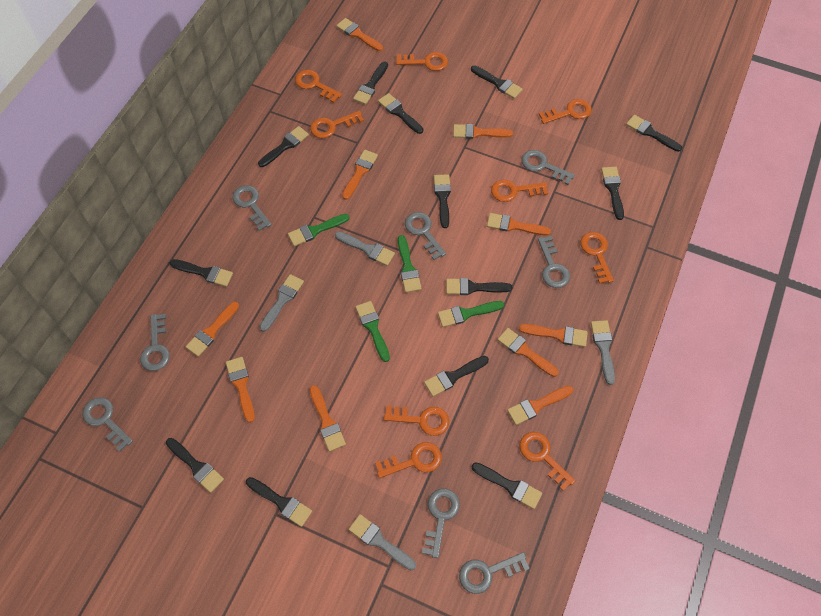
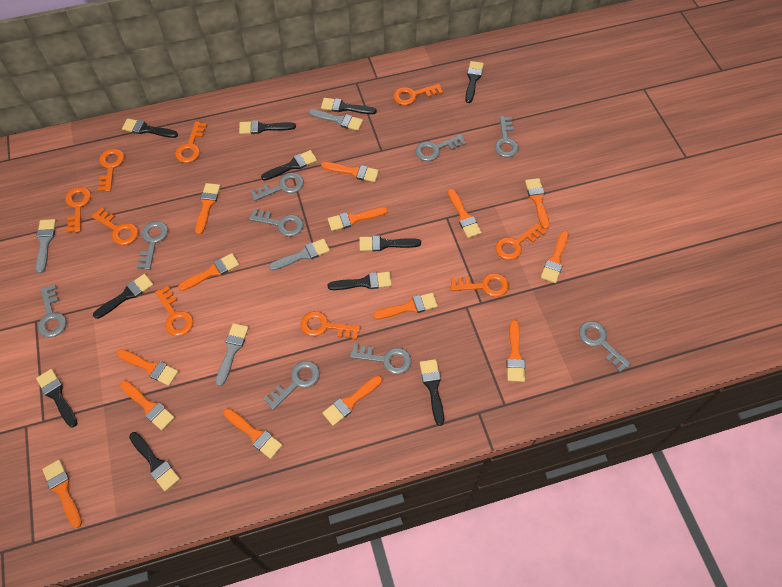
black brush: 13 -> 11
green brush: 4 -> 0
grey key: 8 -> 9
orange brush: 10 -> 14

